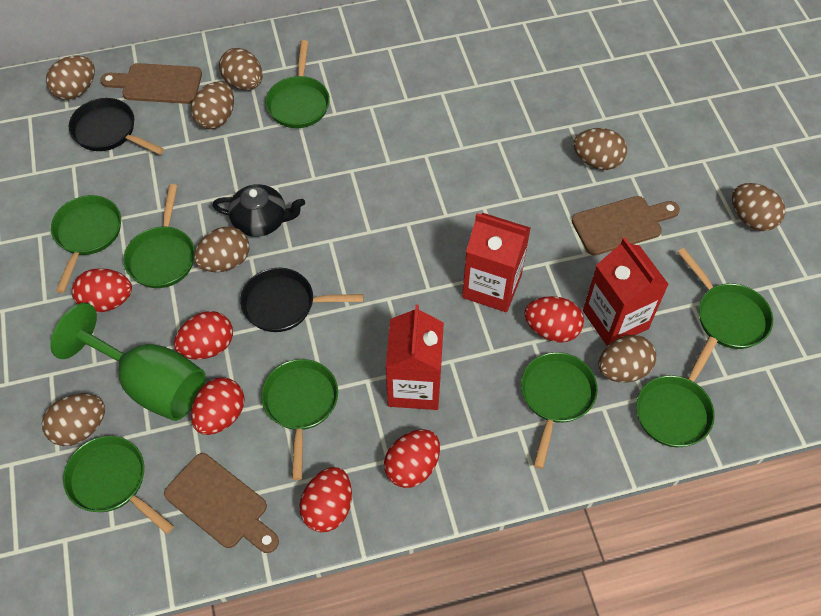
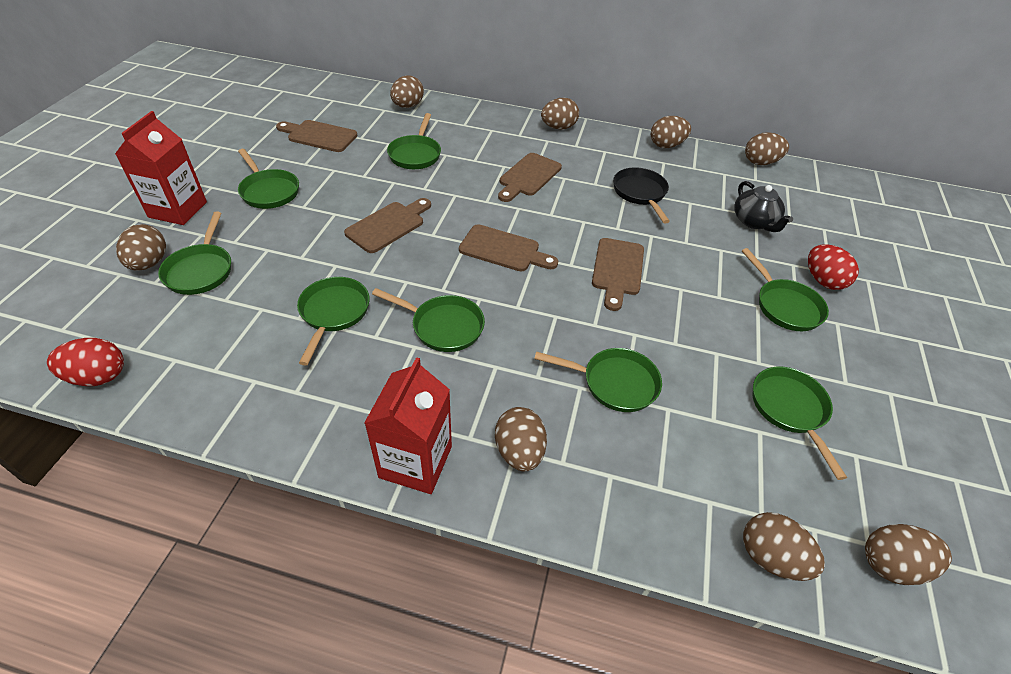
black pan: 2 -> 1
brown cutting board: 3 -> 5
green goblet: 1 -> 0
red carton: 3 -> 2
red egg: 6 -> 2

